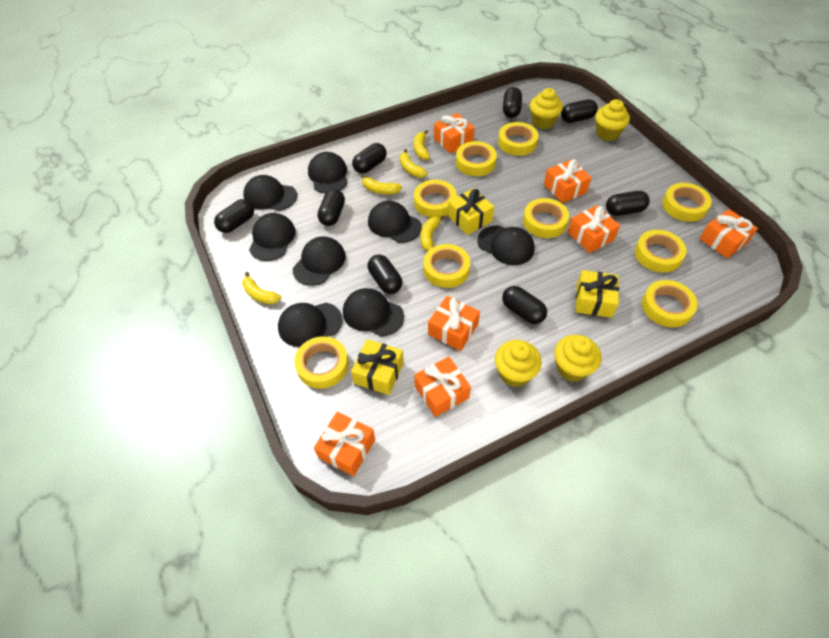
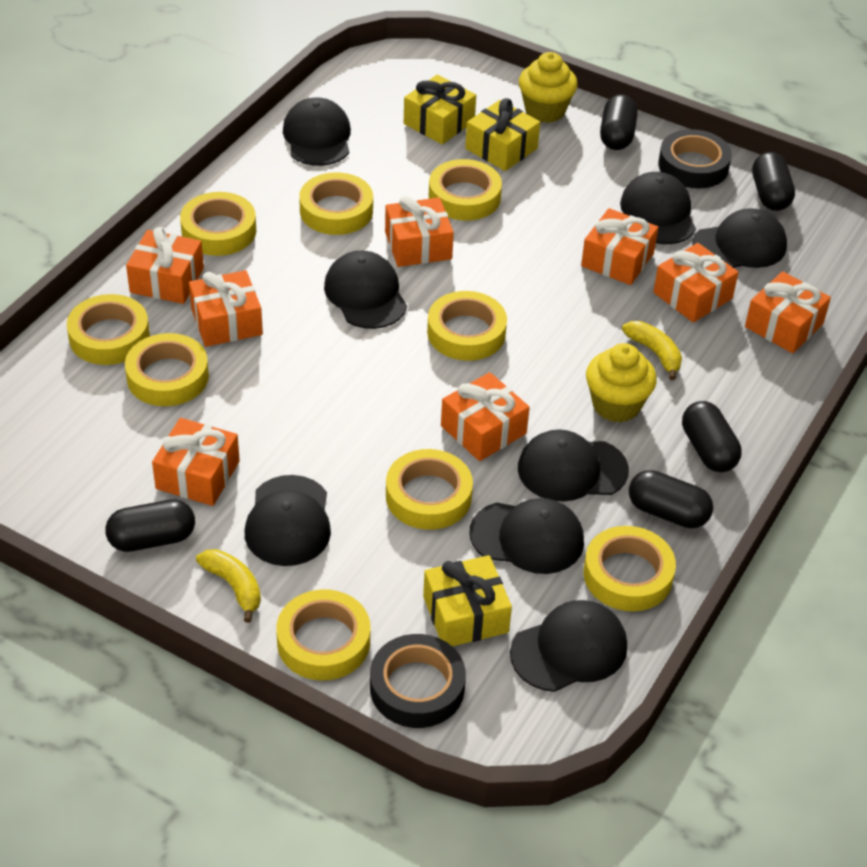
black capsule: 8 -> 5
black tape: 0 -> 2
orange gift: 7 -> 8
yellow banana: 5 -> 2
yellow cupcake: 4 -> 2

